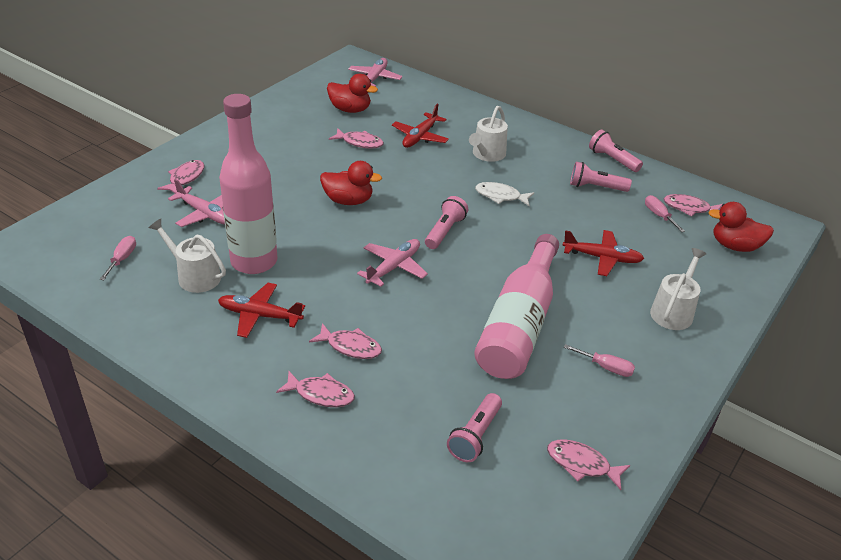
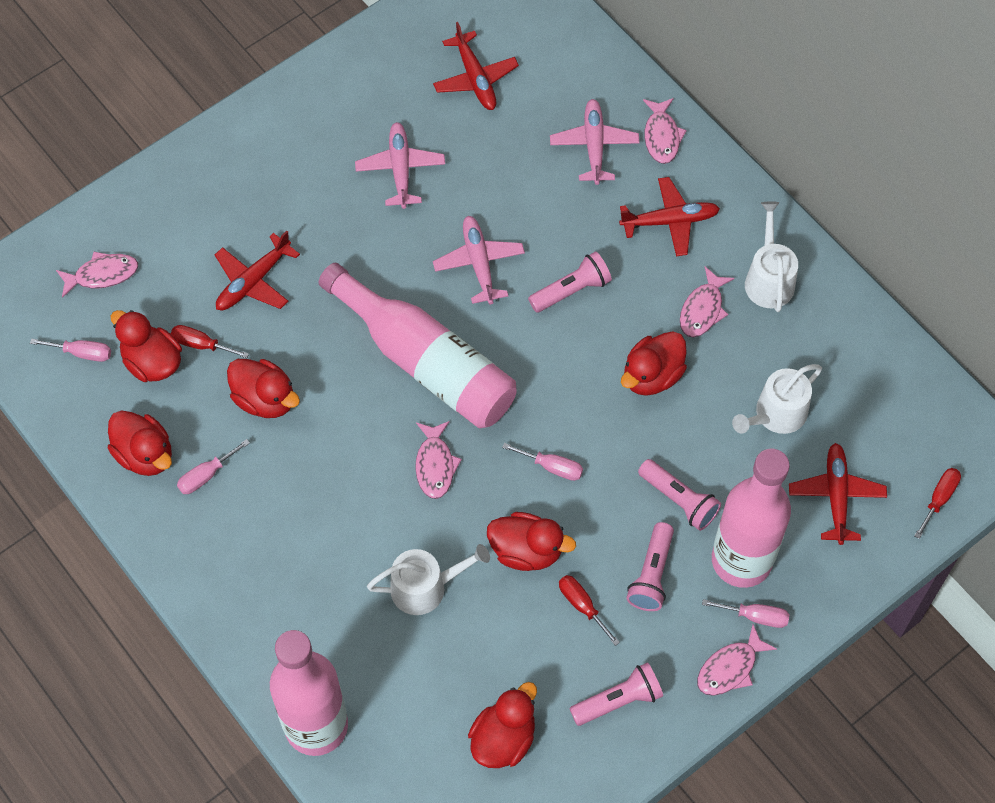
pink bottle: 2 -> 3
pink fish: 6 -> 5
pink screwdriver: 3 -> 4
red duck: 3 -> 6
red plane: 3 -> 4
red screwdriver: 0 -> 3
white fish: 1 -> 0

